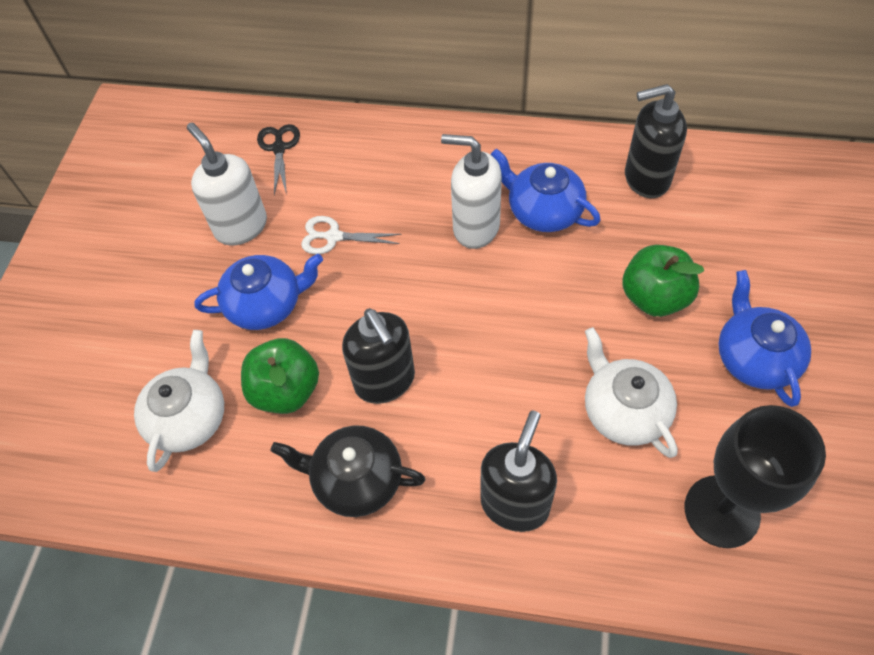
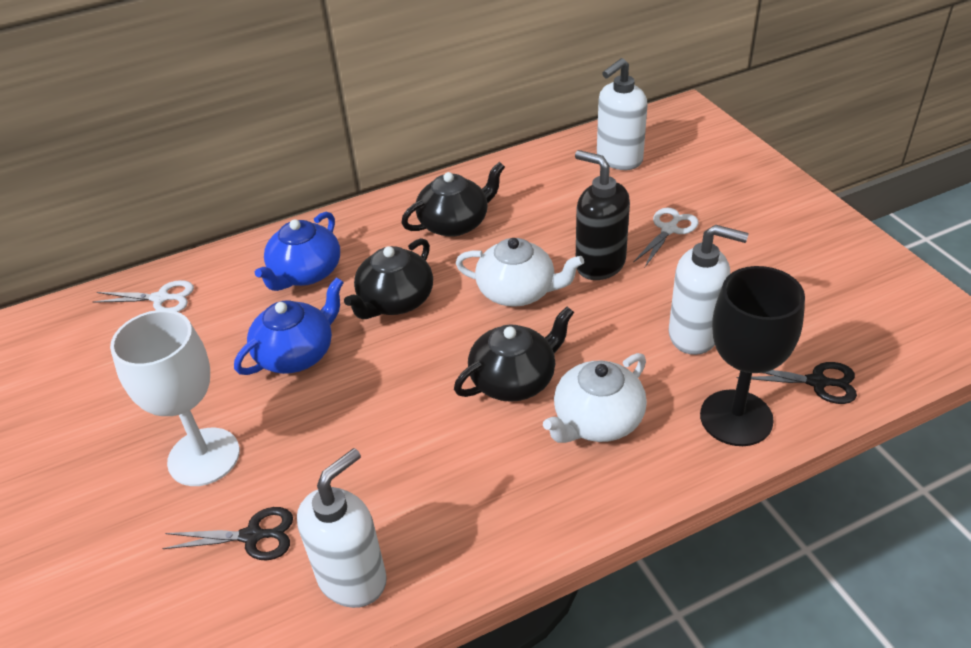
black scissors: 1 -> 2
black soap dispenser: 3 -> 1
black teapot: 1 -> 3
blue teapot: 3 -> 2
green apple: 2 -> 0
white goblet: 0 -> 1
white scissors: 1 -> 2
white soap dispenser: 2 -> 3

